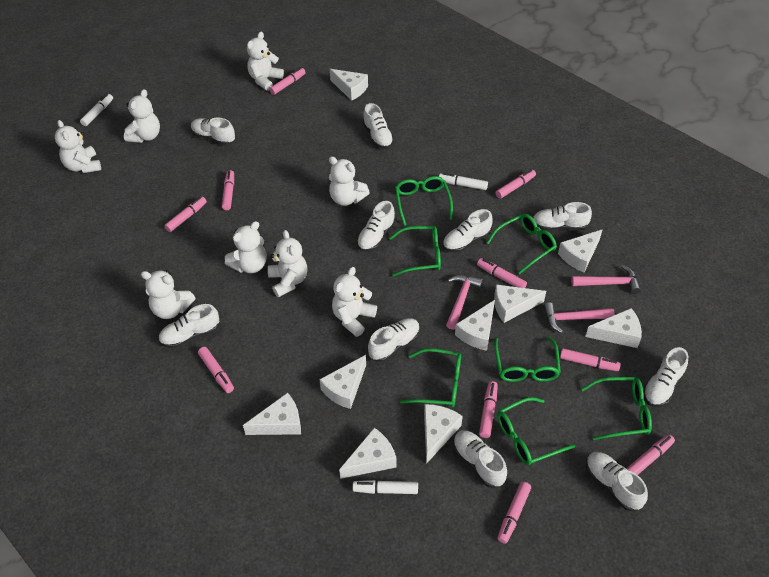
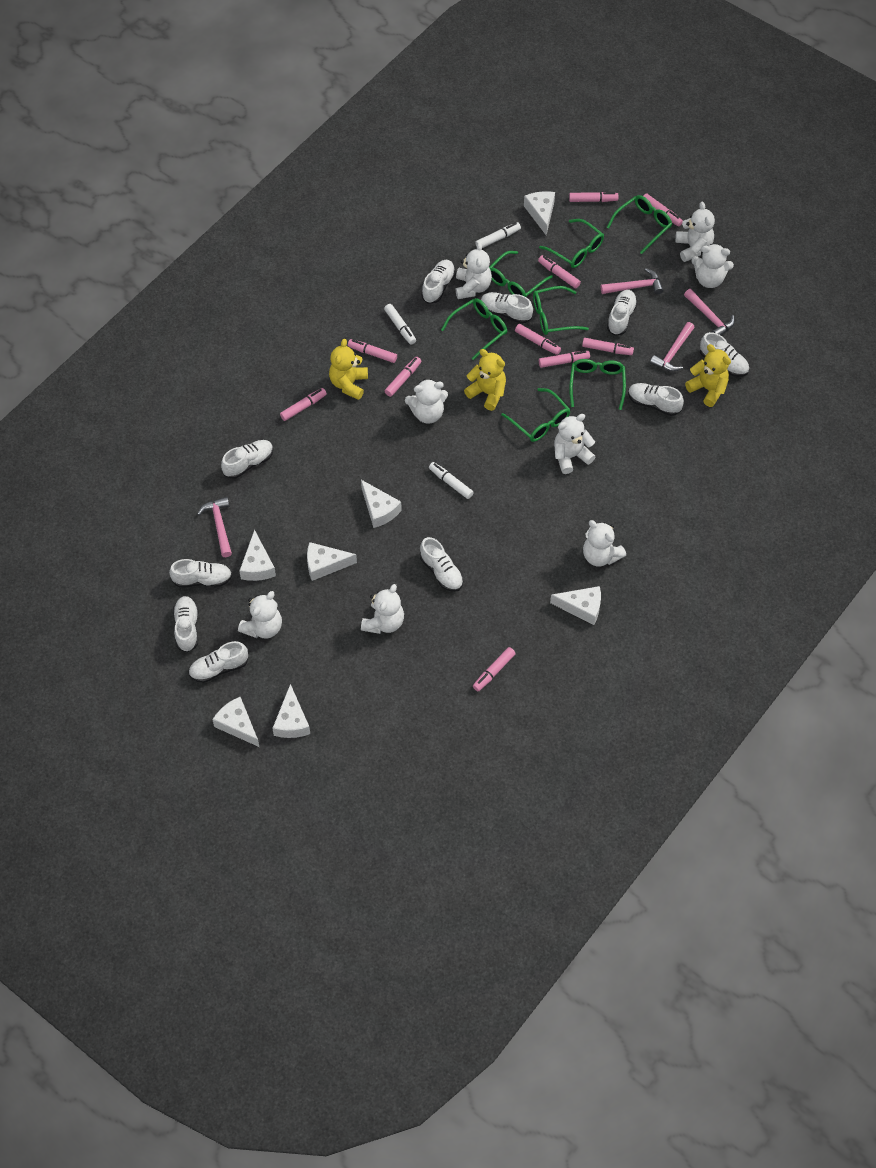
pink hammer: 3 -> 4
white cheese: 9 -> 7
yellow teddy bear: 0 -> 3

